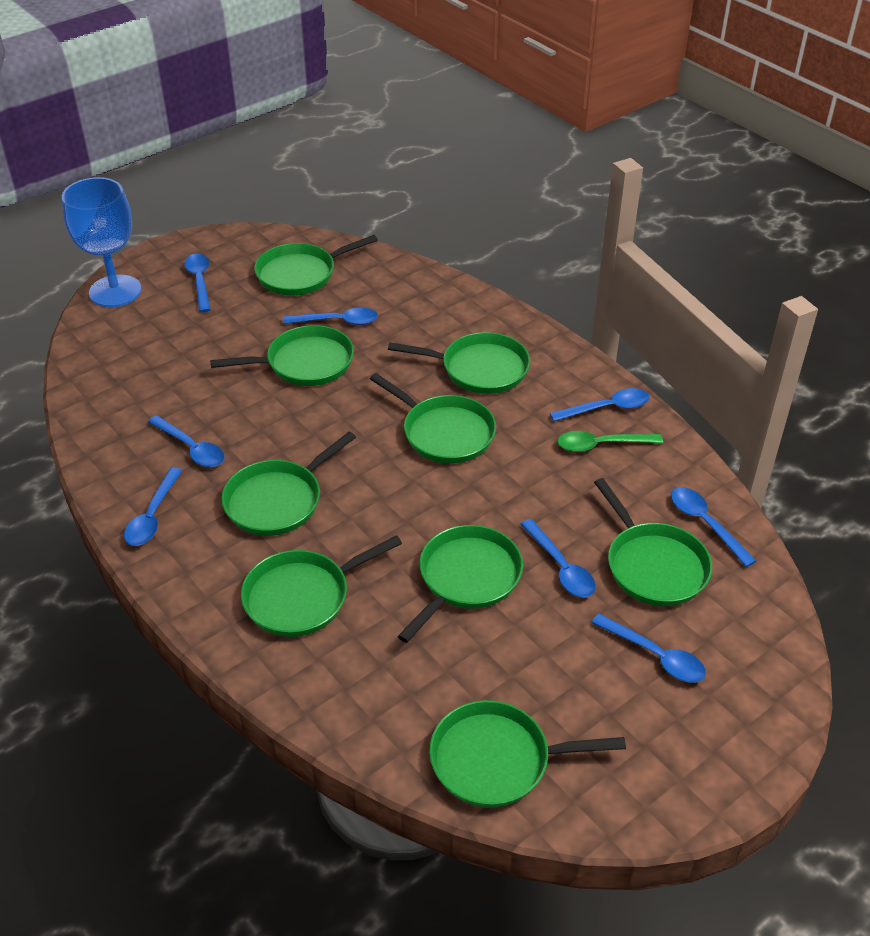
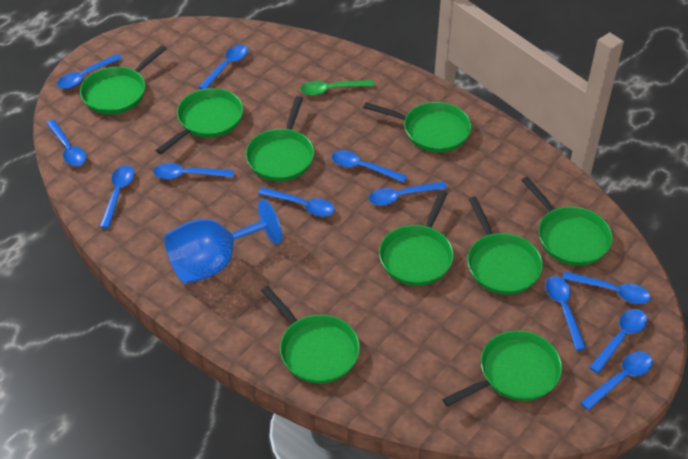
blue spoon: 8 -> 12

